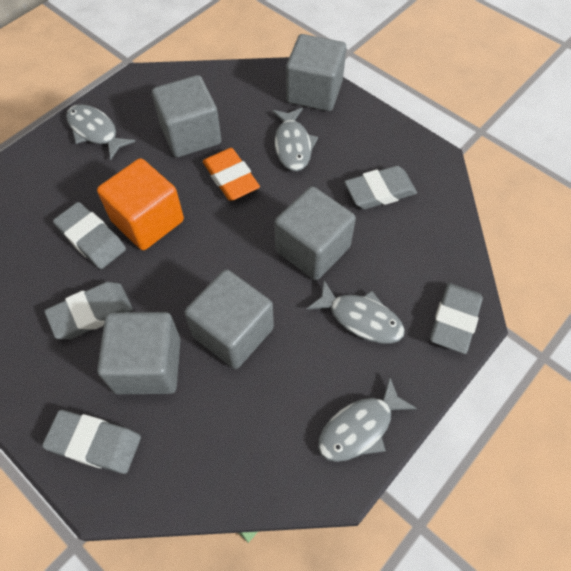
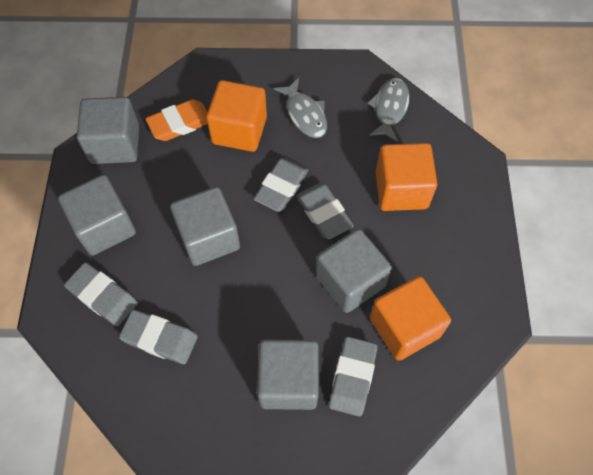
grey fish: 4 -> 2
orange cube: 1 -> 3

